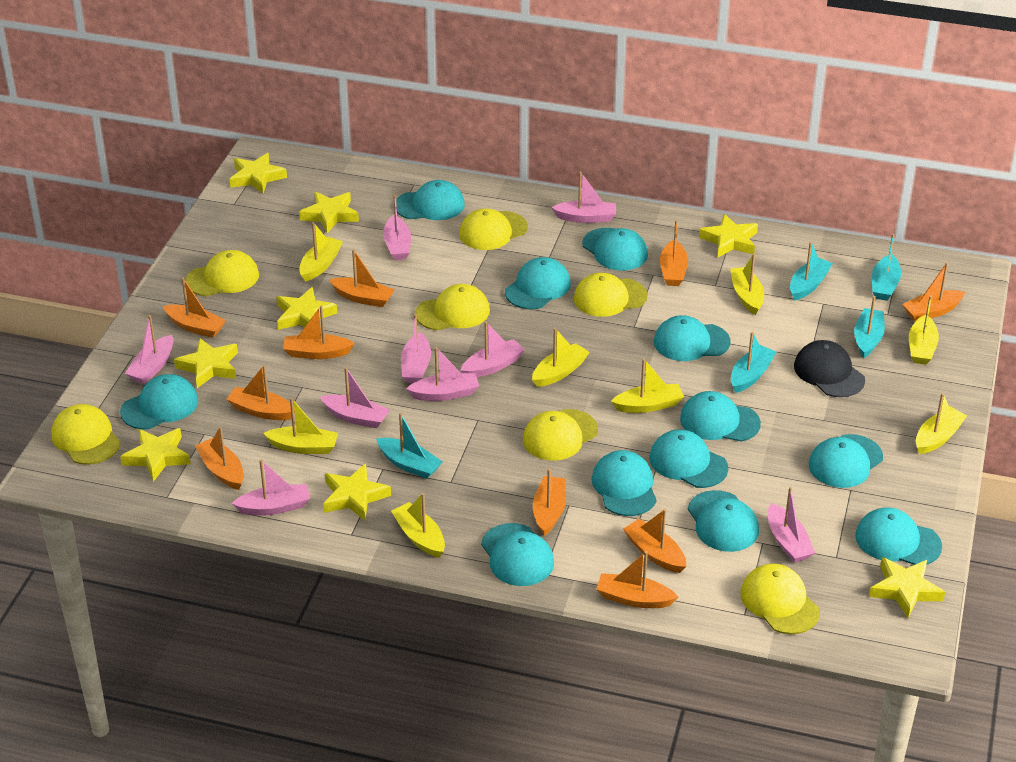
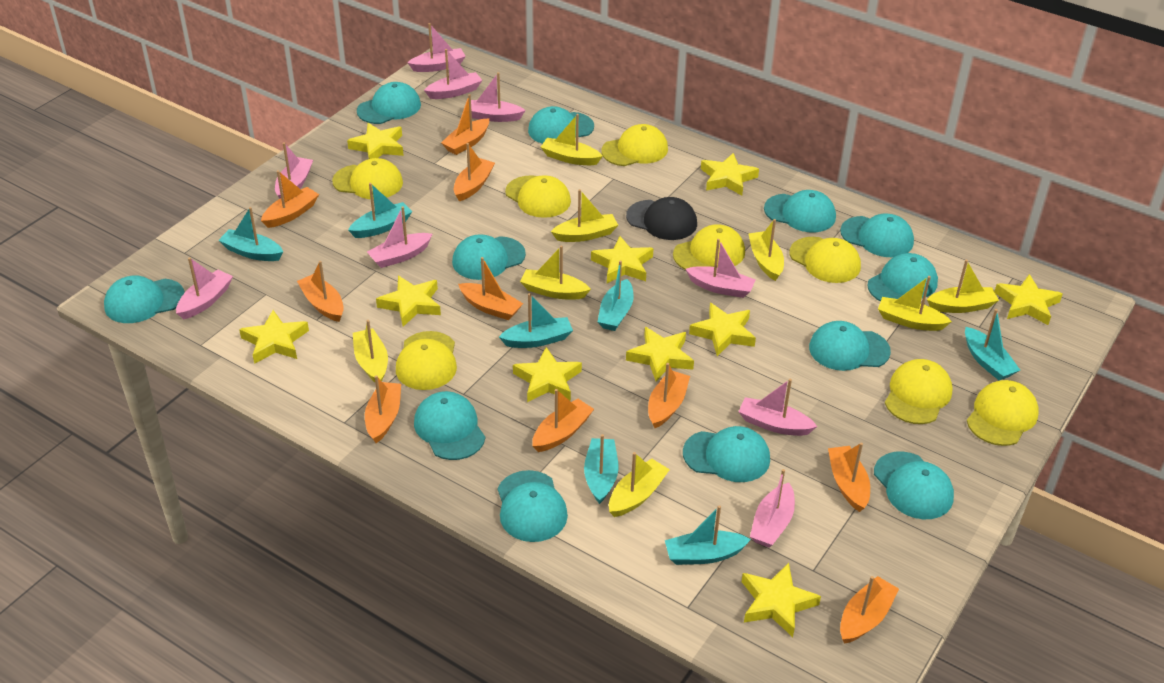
turquoise boat: 5 -> 7
yellow cap: 7 -> 8
yellow star: 8 -> 10

